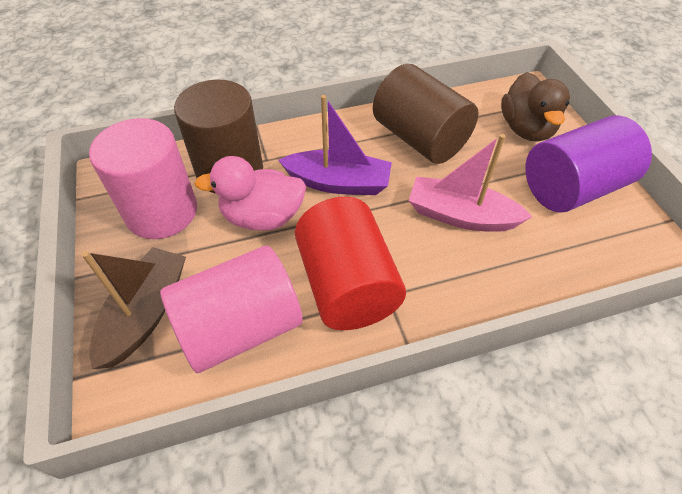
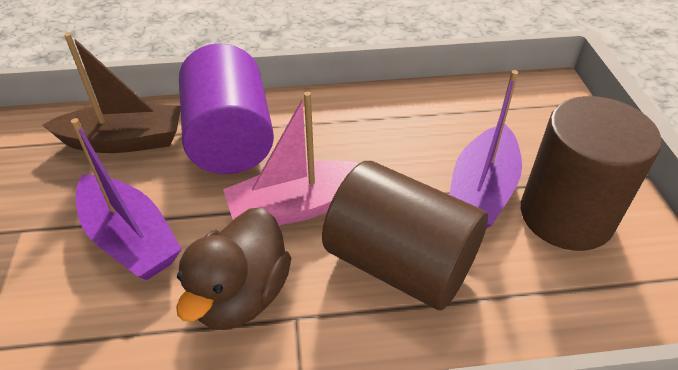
pink cylinder: 2 -> 0
pink duck: 1 -> 0
purple boat: 1 -> 2
red cylinder: 1 -> 0

